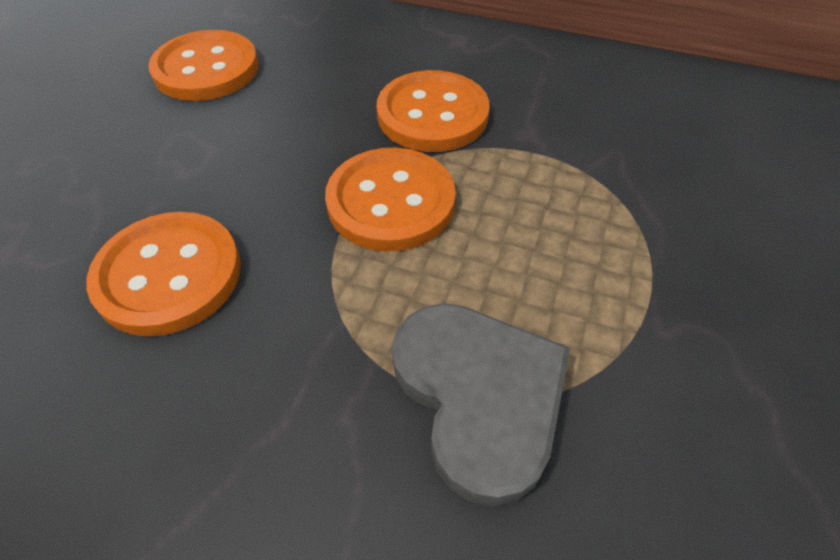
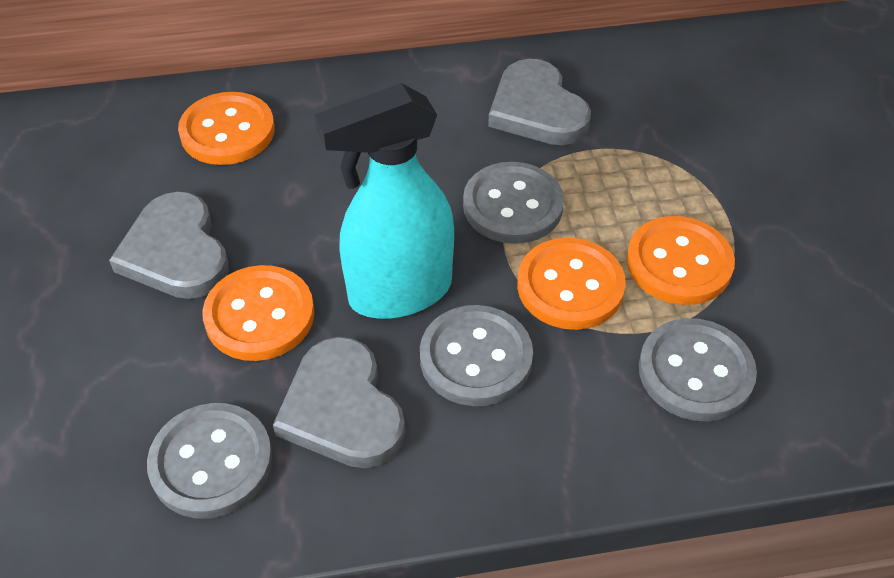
grey button: 0 -> 4
grey heart: 1 -> 3
turquoise spray bottle: 0 -> 1

